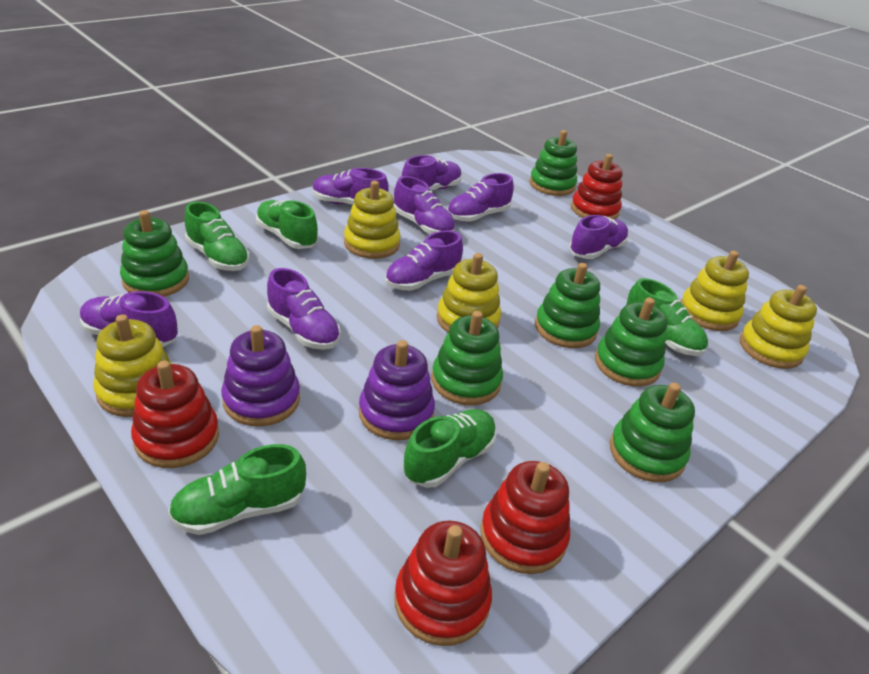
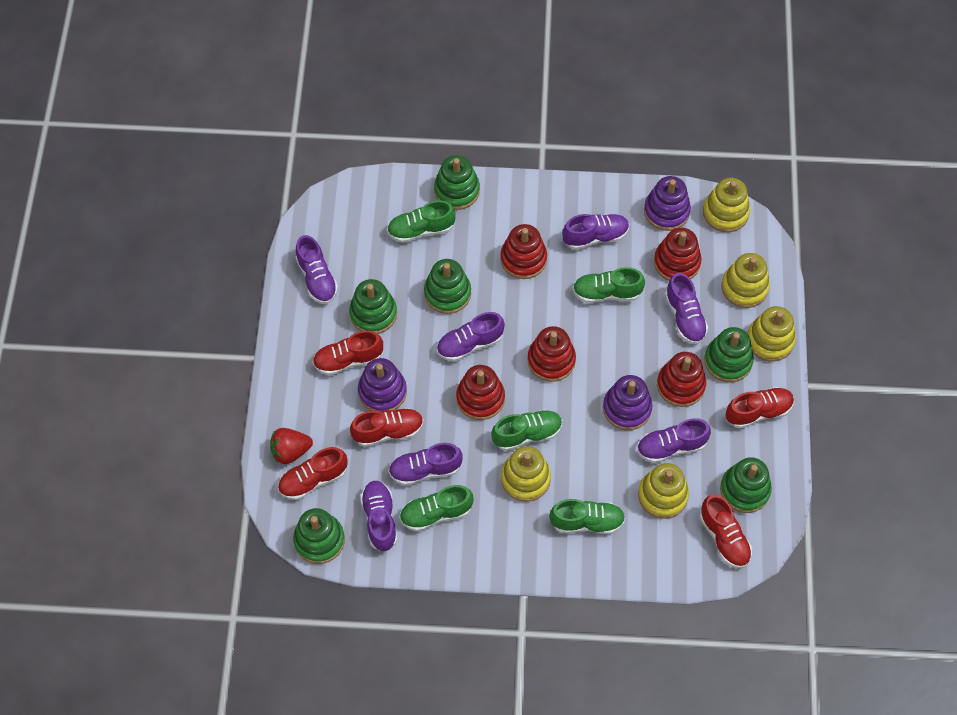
purple shoe: 8 -> 7
purple stacking toy: 2 -> 3
red shoe: 0 -> 5
red stacking toy: 4 -> 5
red strawberry: 0 -> 1

